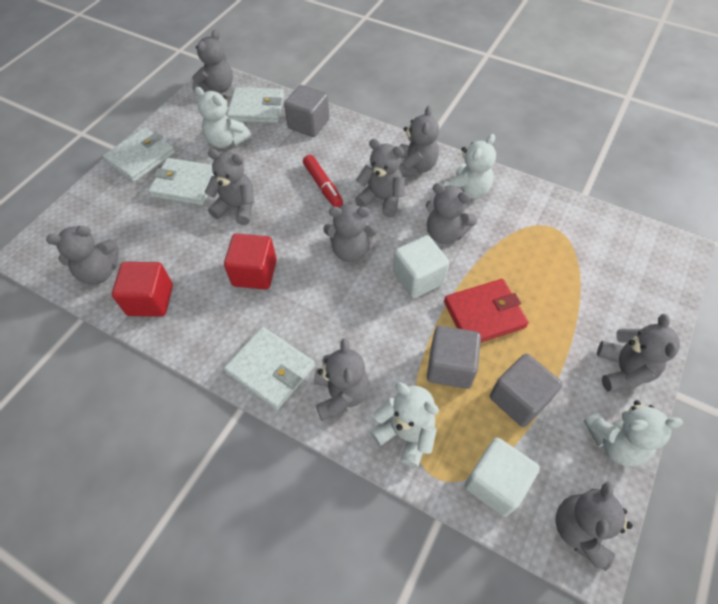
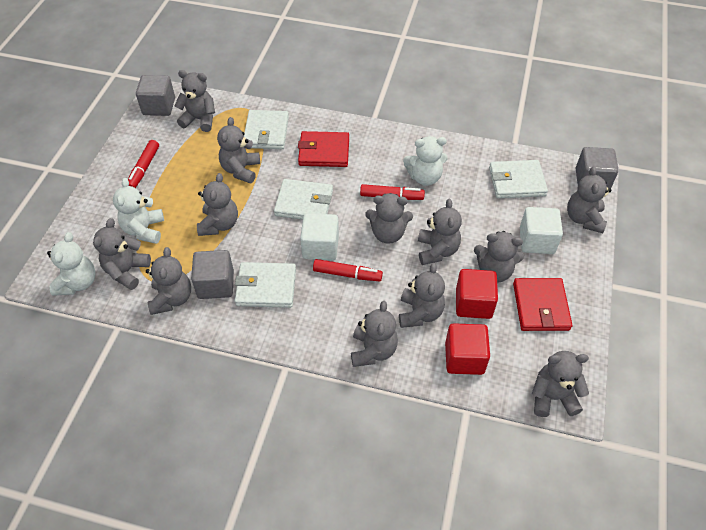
grey teddy bear: 10 -> 12
red marker: 1 -> 3
red wallet: 1 -> 2
white teddy bear: 4 -> 3

